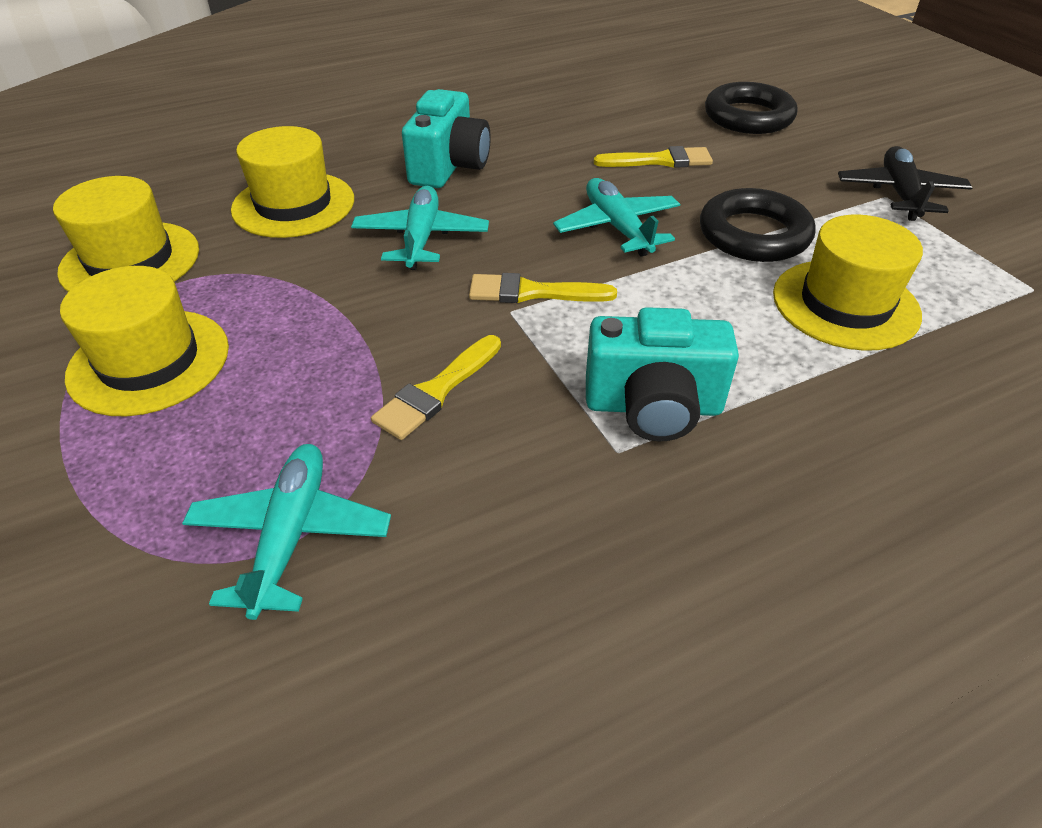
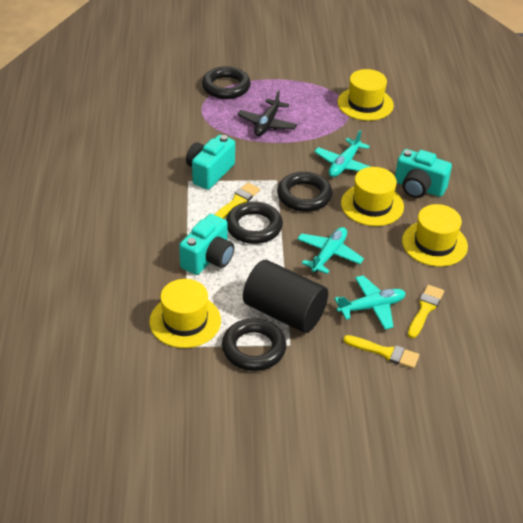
black cylinder: 0 -> 1
black ring: 2 -> 4
turquoise camera: 2 -> 3

